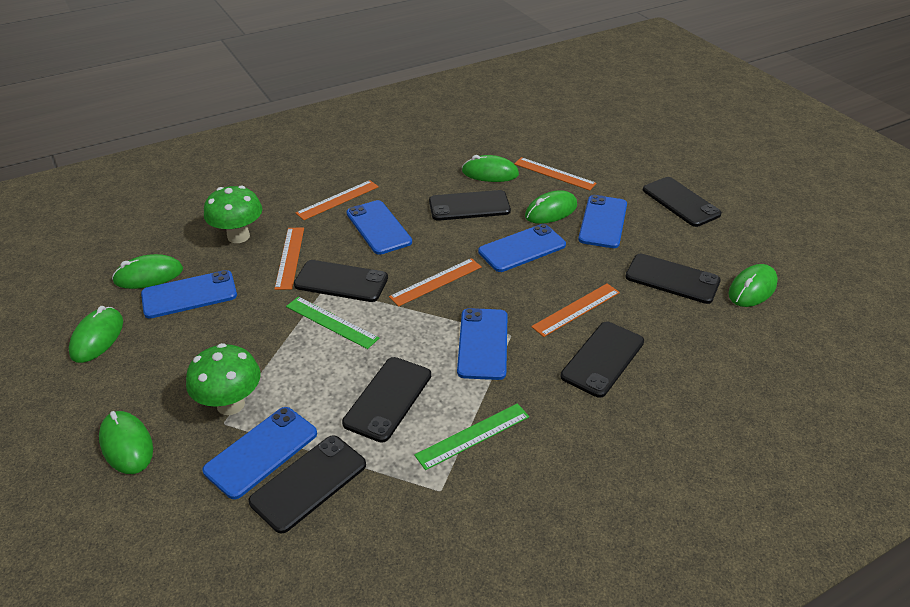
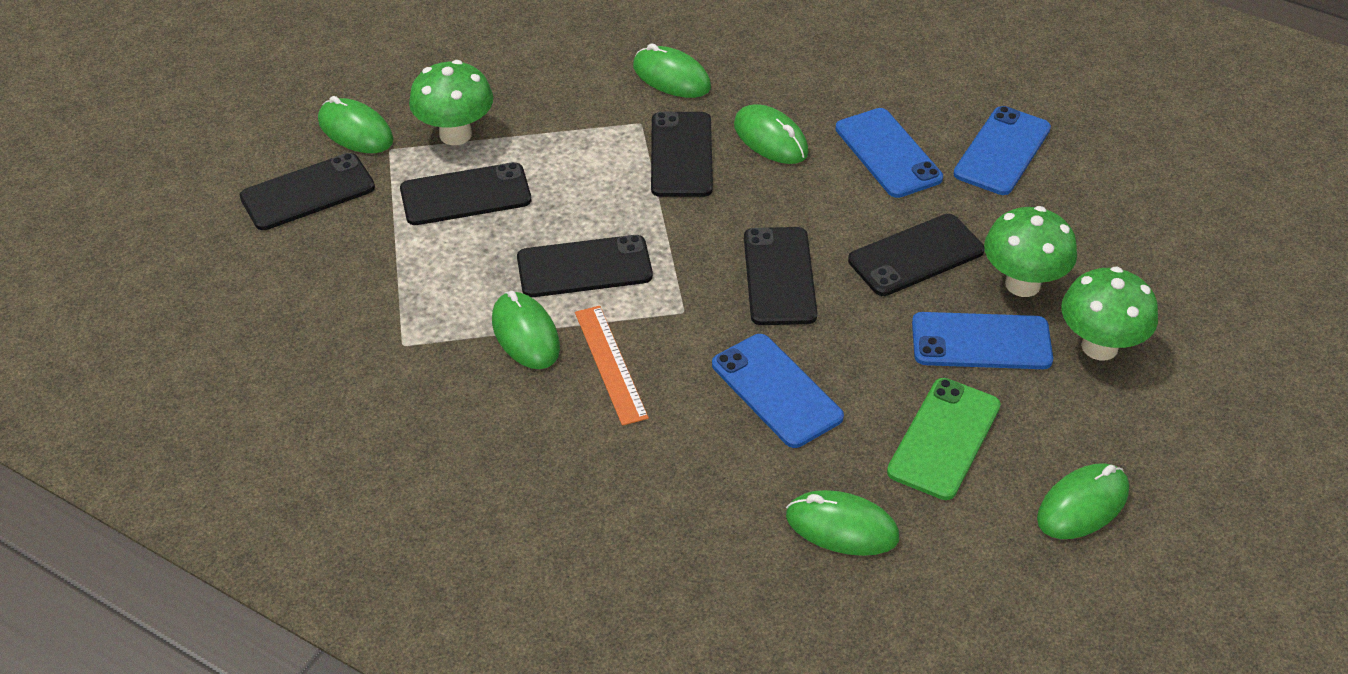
black phone: 7 -> 6
blue phone: 6 -> 4
green mushroom: 2 -> 3
green phone: 0 -> 1
green ruler: 2 -> 0
orange ruler: 5 -> 1

